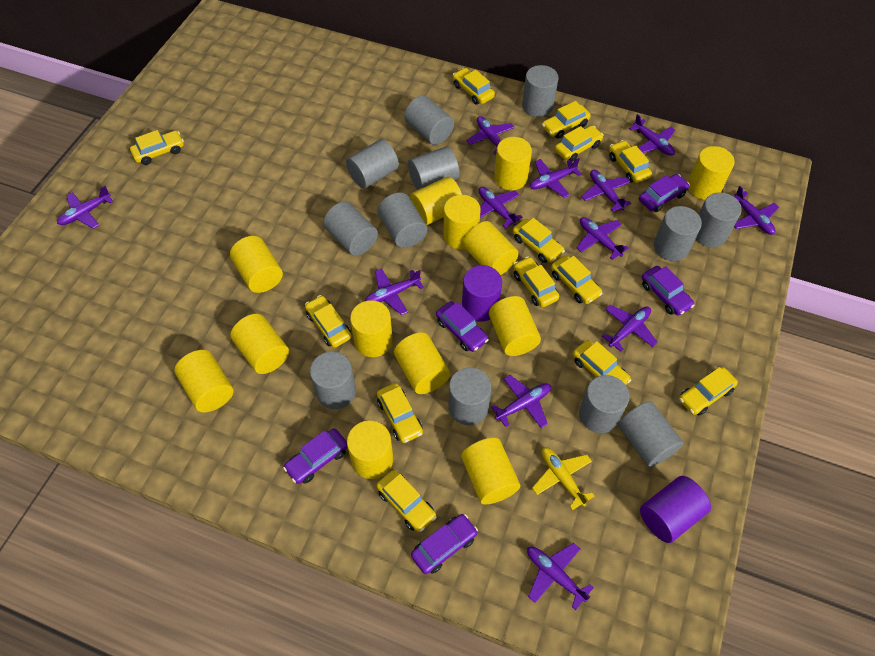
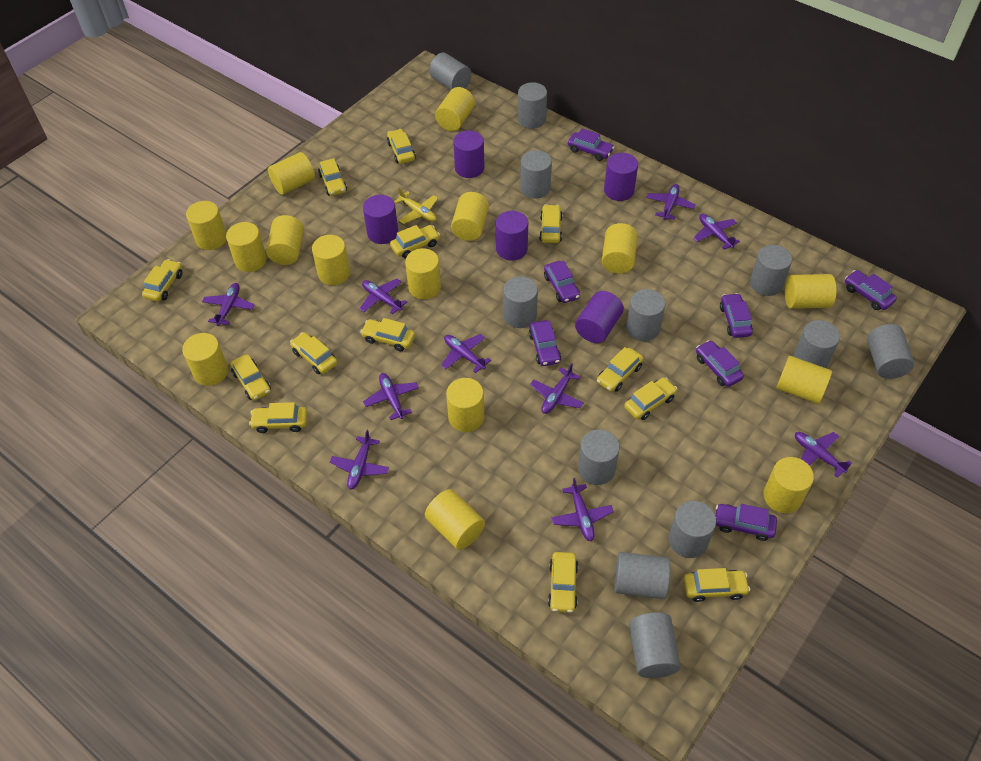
purple car: 5 -> 7
purple cylinder: 2 -> 5
purple plane: 12 -> 10
yellow cylinder: 13 -> 15

